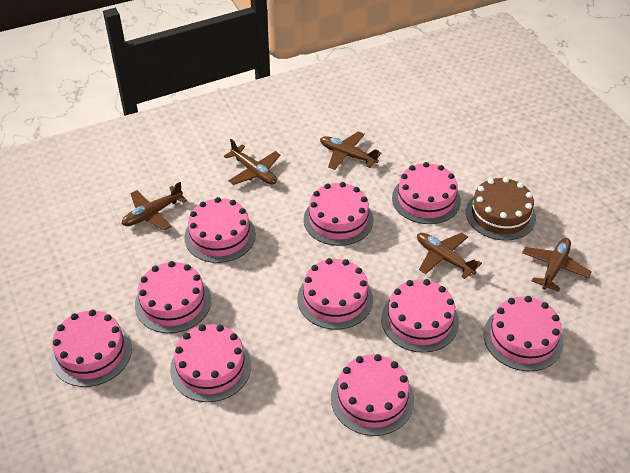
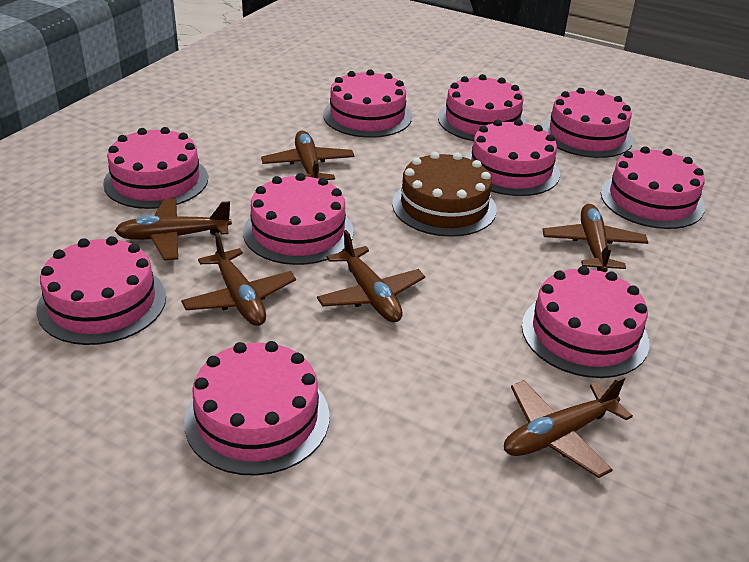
brown plane: 5 -> 6

